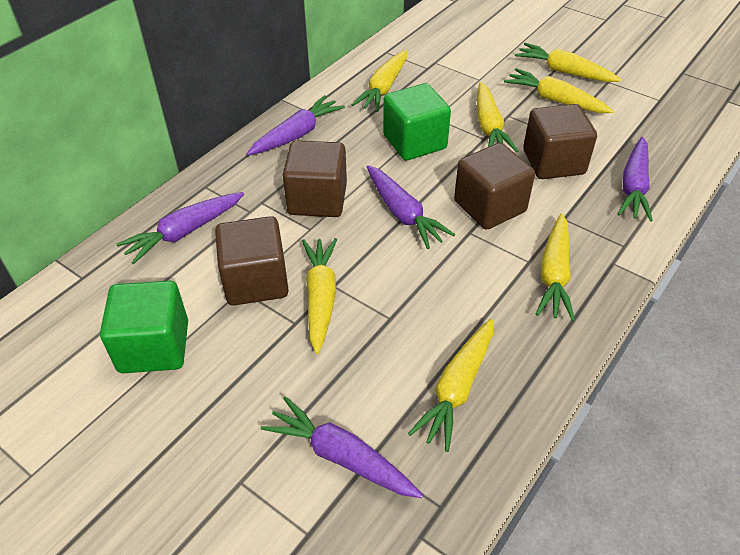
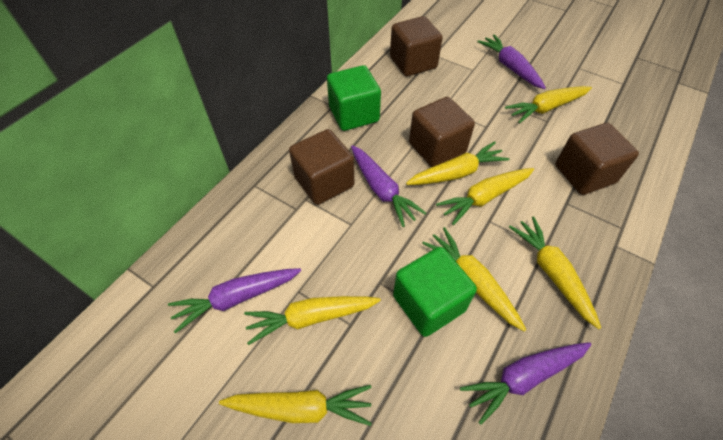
purple carrot: 5 -> 4

